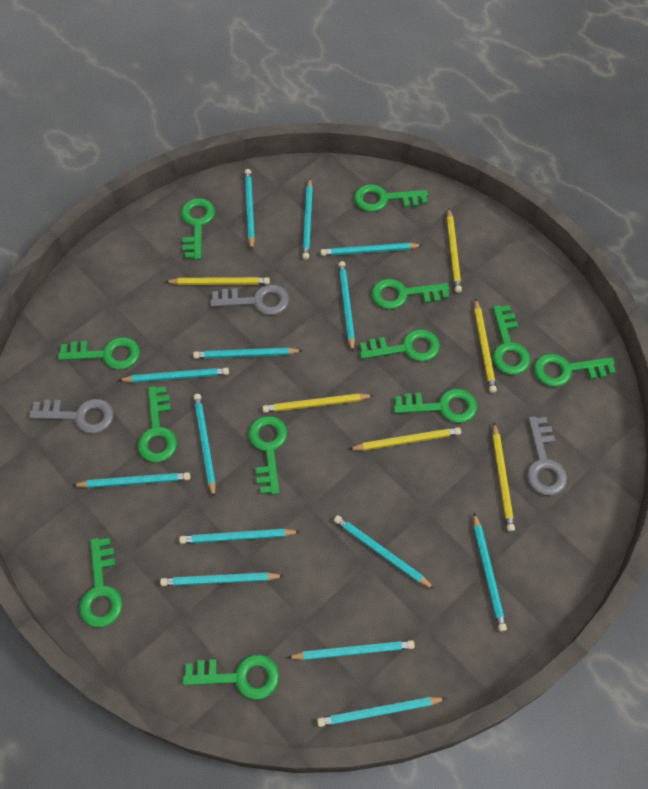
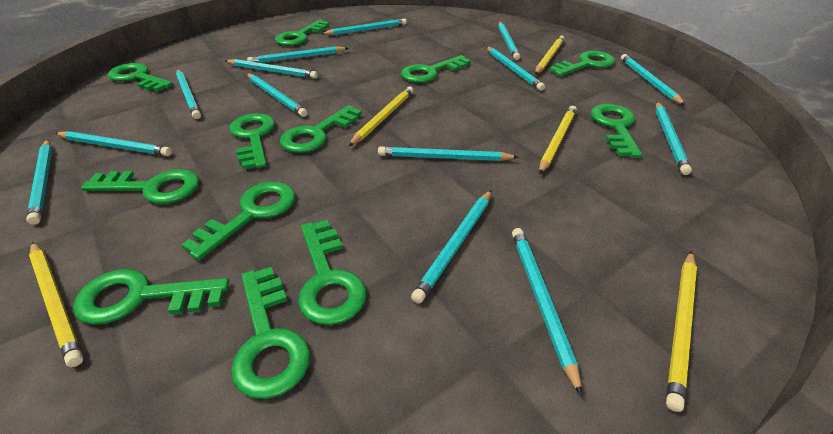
grey key: 3 -> 0
yellow pencil: 6 -> 5

